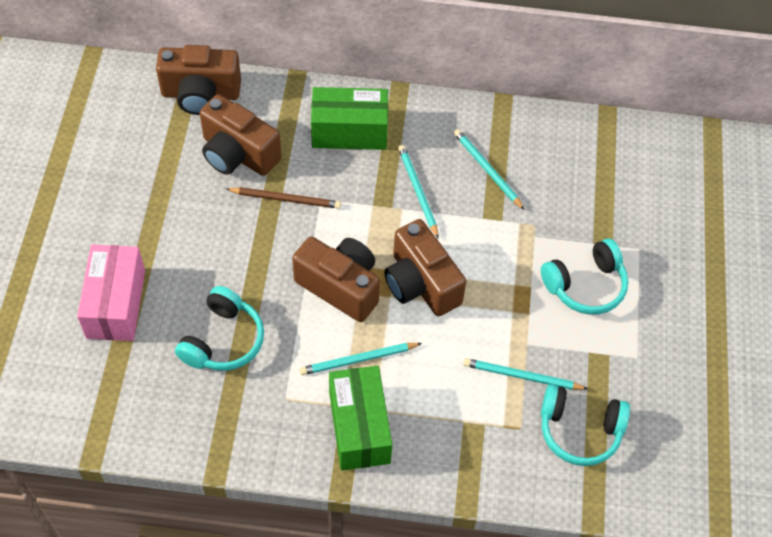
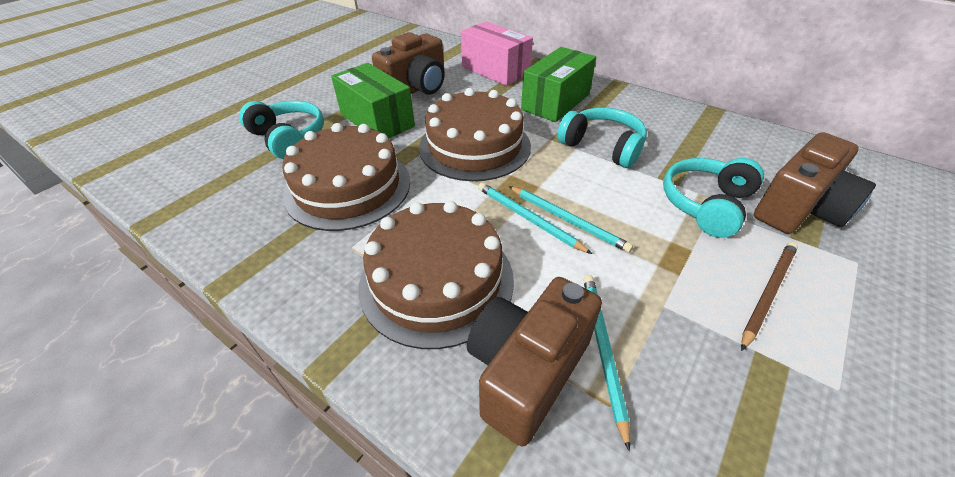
brown cake: 0 -> 3
brown camera: 4 -> 3
turquoise pencil: 4 -> 3

